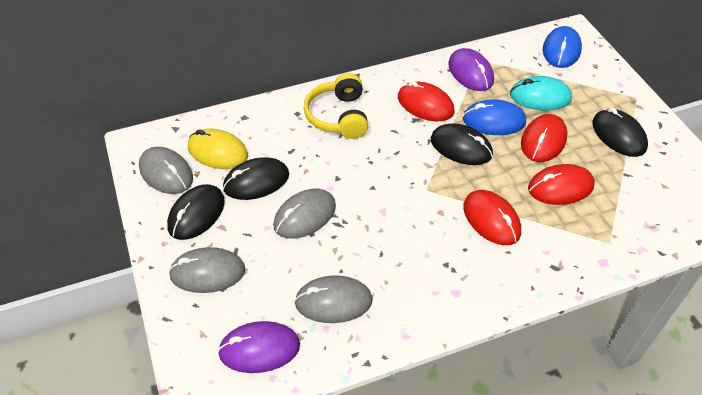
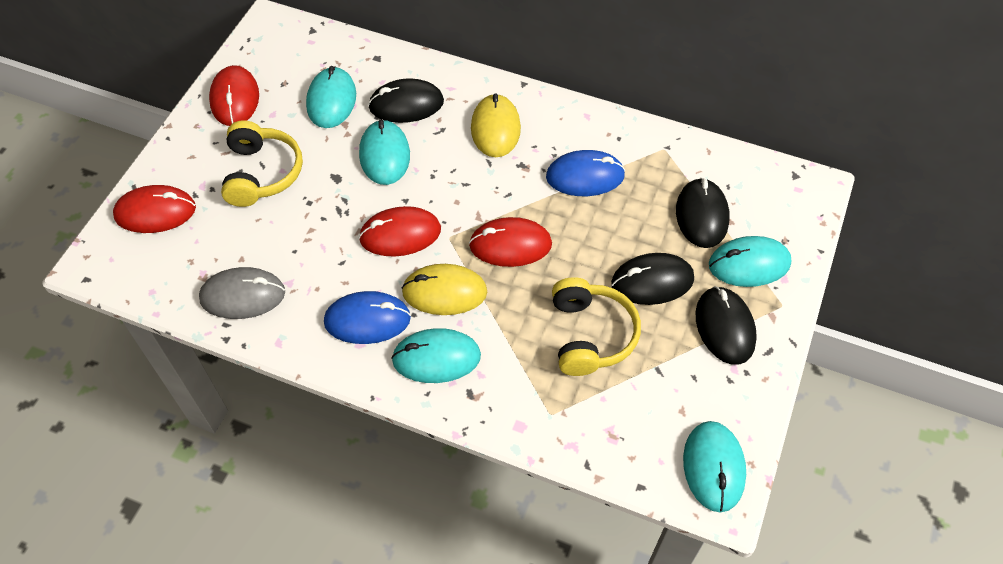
grey mouse: 4 -> 1
purple mouse: 2 -> 0
turquoise mouse: 1 -> 5
yellow headphones: 1 -> 2
yellow mouse: 1 -> 2

